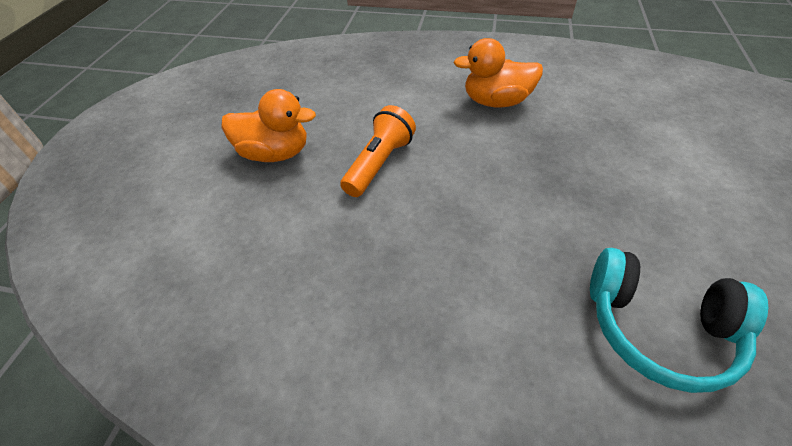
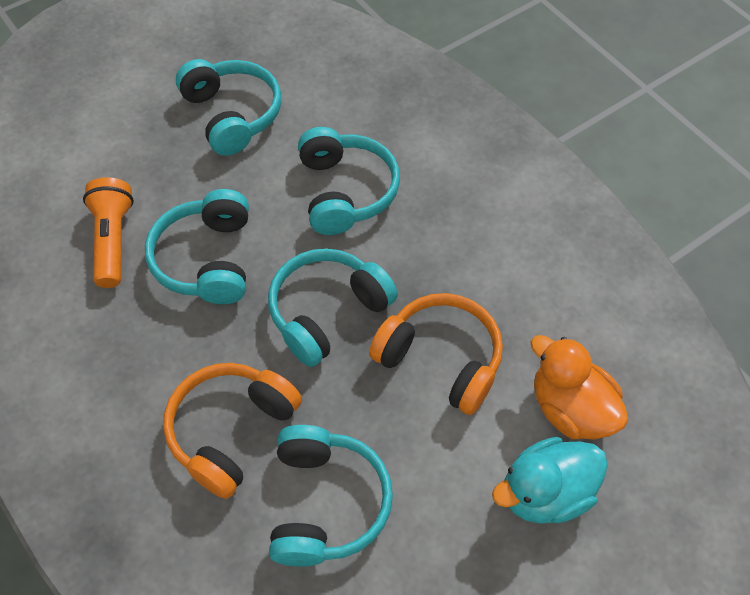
orange duck: 2 -> 1
orange headphones: 0 -> 2
turquoise duck: 0 -> 1
turquoise headphones: 1 -> 5

